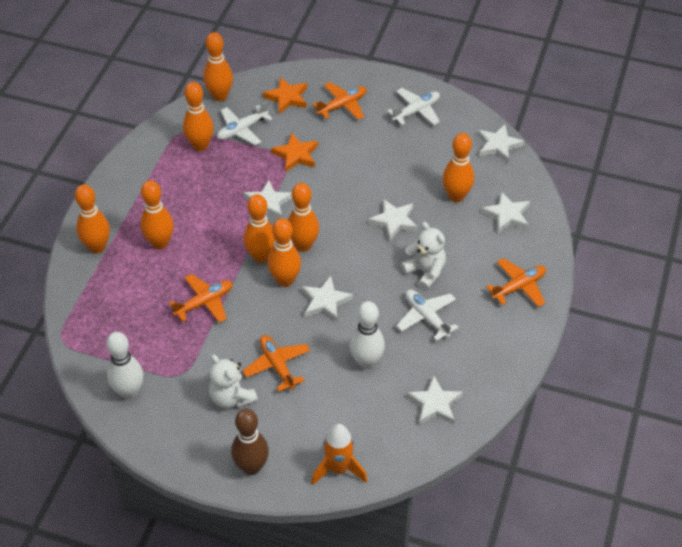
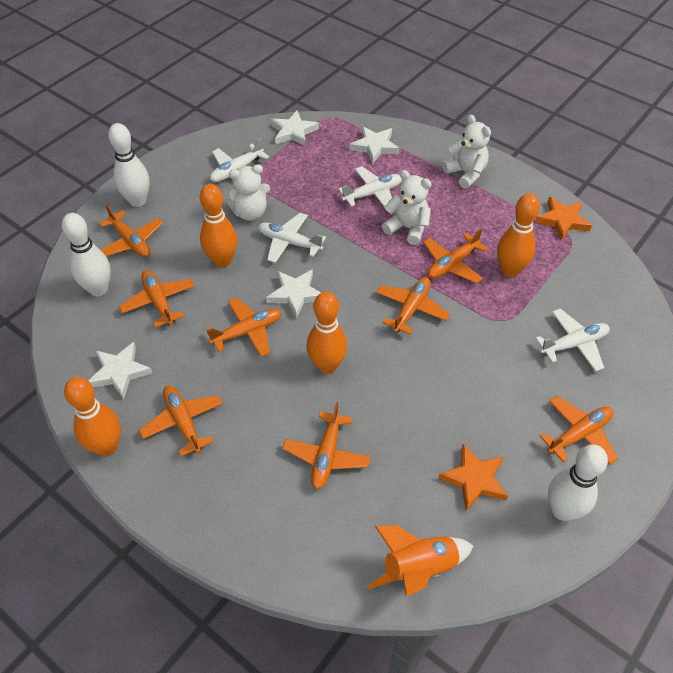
brown bowling pin: 1 -> 0
orange bowling pin: 8 -> 4
orange plane: 4 -> 8
white bowling pin: 2 -> 3
white plane: 3 -> 4
white star: 6 -> 4
white teddy bear: 2 -> 3

